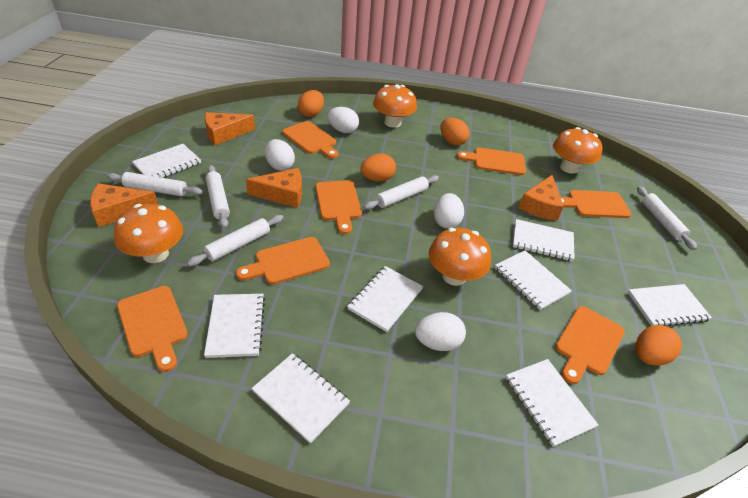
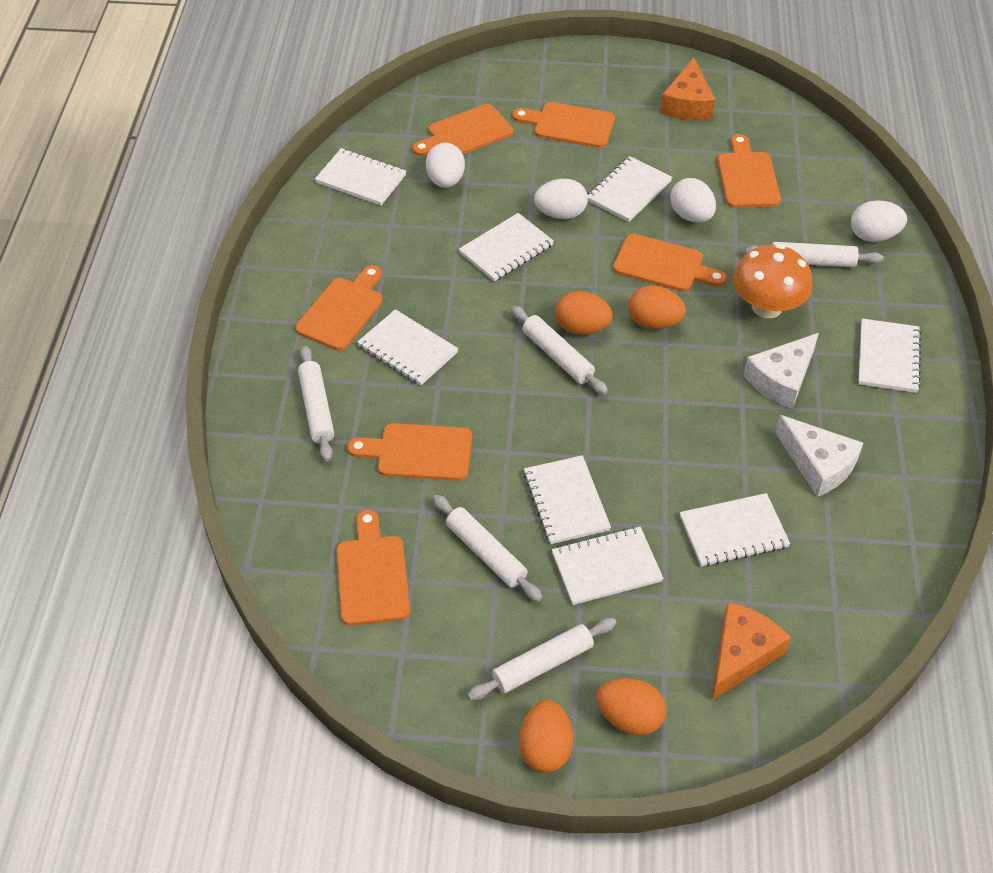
orange cheese: 4 -> 2
orange mushroom: 4 -> 1
white cheese: 0 -> 2

